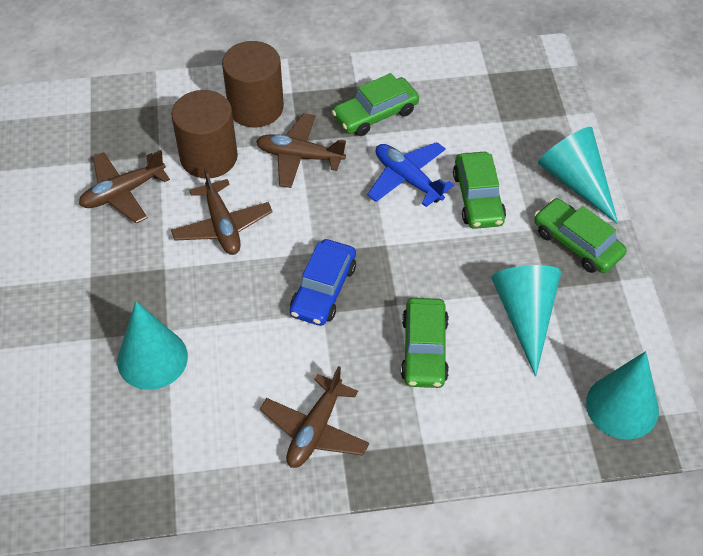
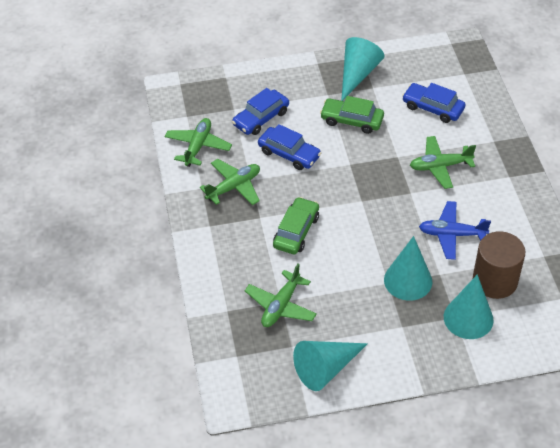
blue car: 1 -> 3
brown cylinder: 2 -> 1
brown plane: 4 -> 0
green car: 4 -> 2
green plane: 0 -> 4

